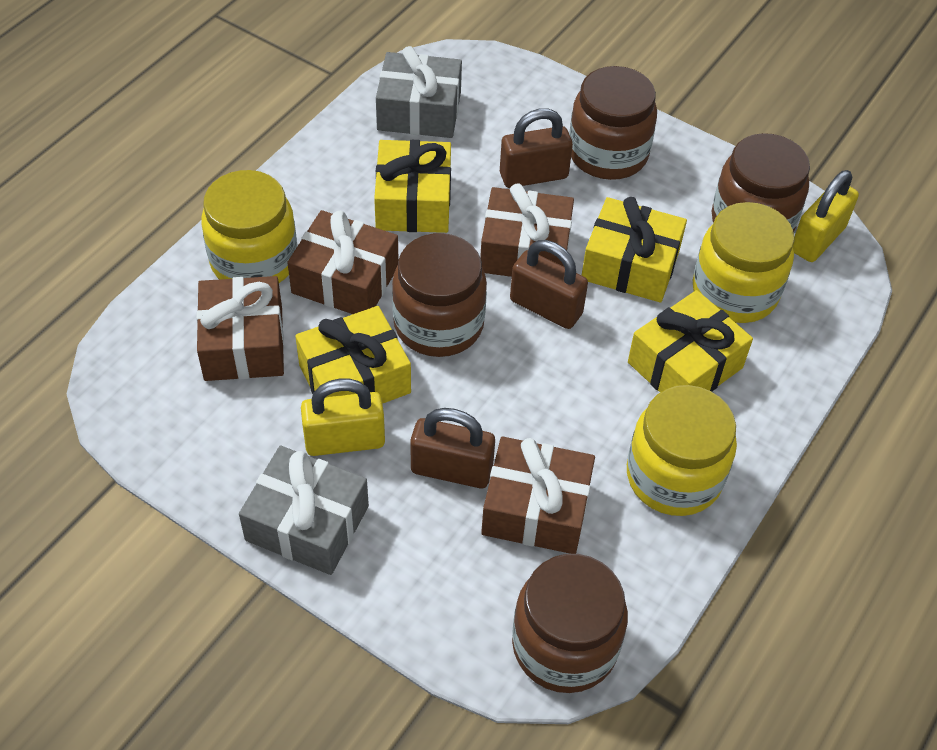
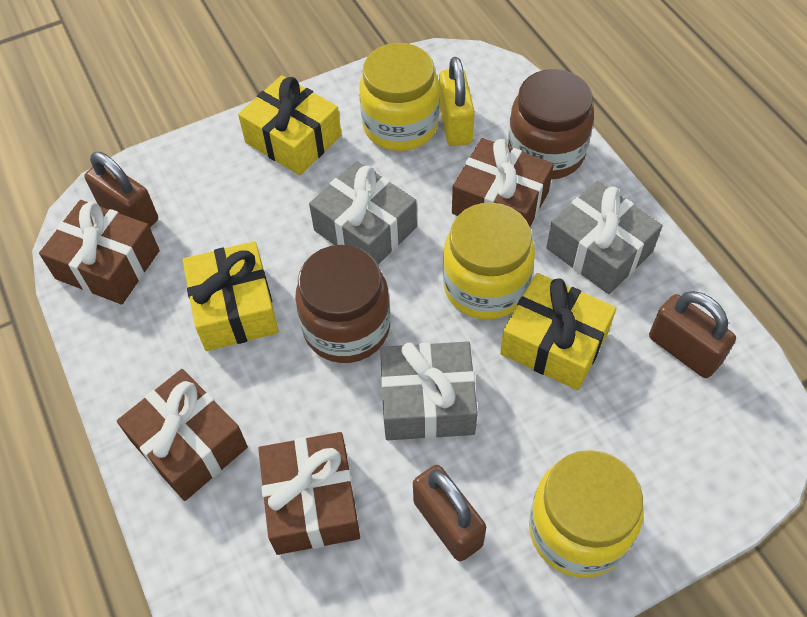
brown jar: 4 -> 2
grey gift: 2 -> 3
yellow gift: 4 -> 3
yellow padlock: 2 -> 1

